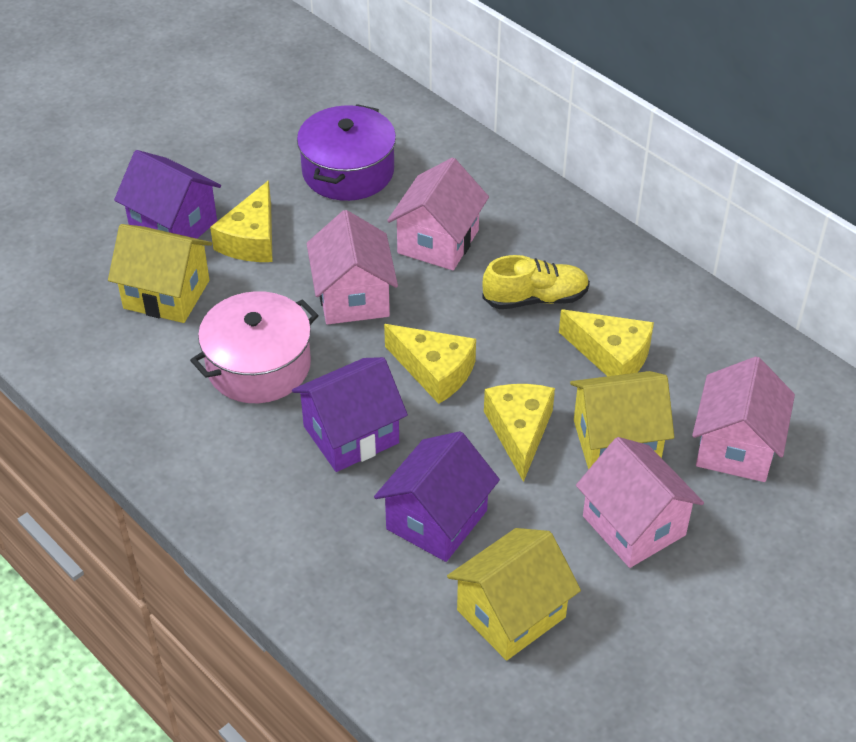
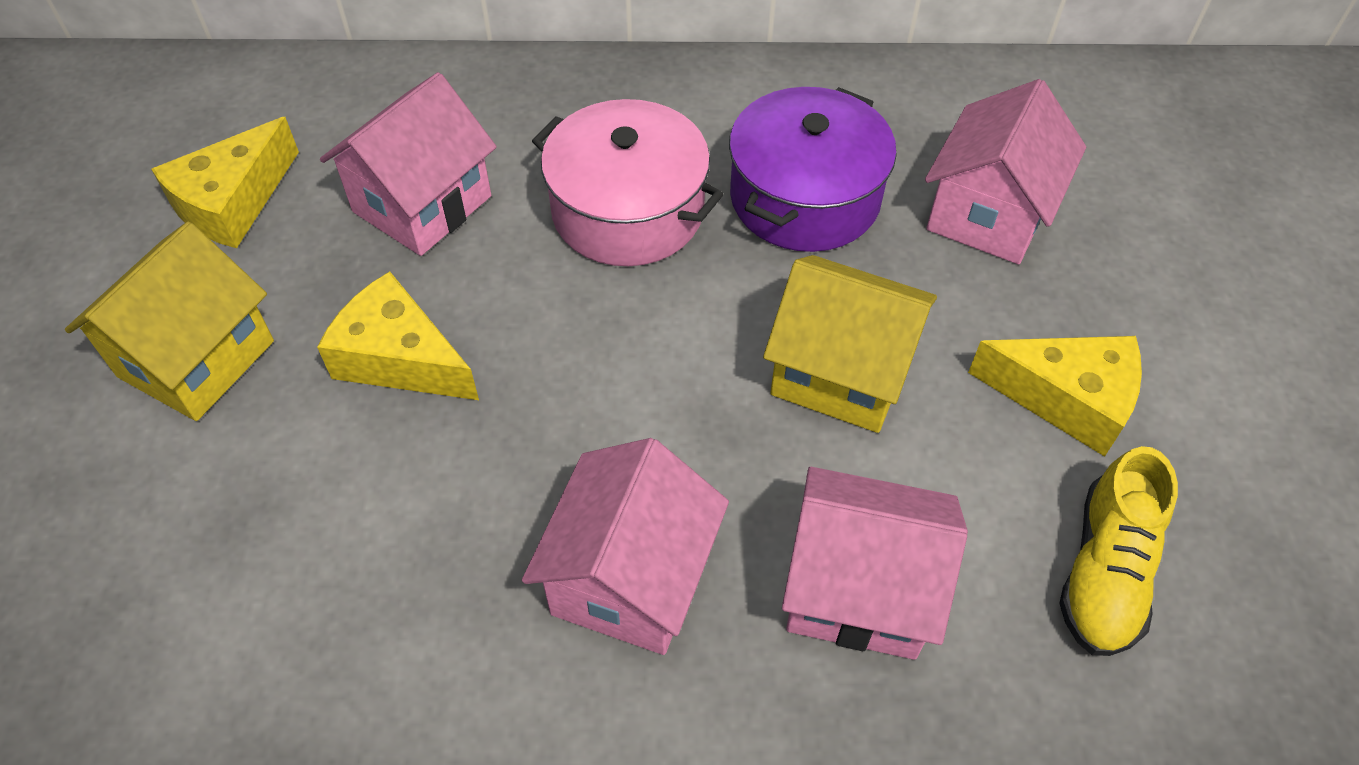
purple house: 3 -> 0
yellow cheese: 4 -> 3
yellow house: 3 -> 2

